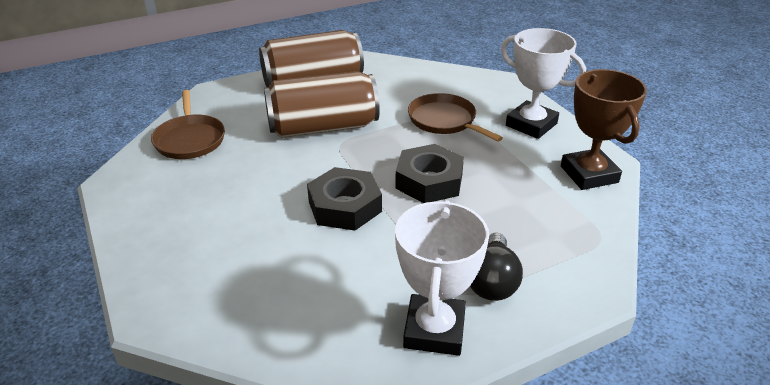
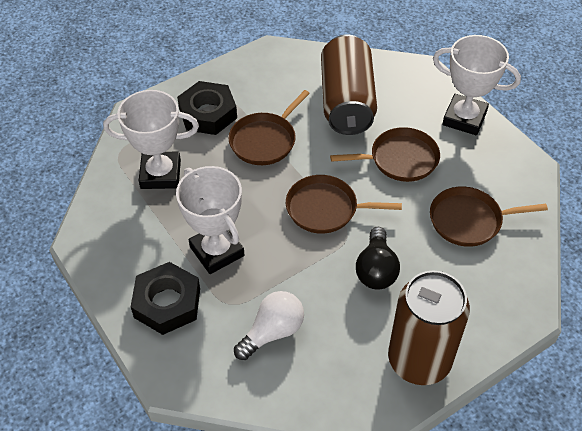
brown pan: 2 -> 4
brown trophy: 1 -> 0
white light bulb: 0 -> 1
white trophy: 2 -> 3

